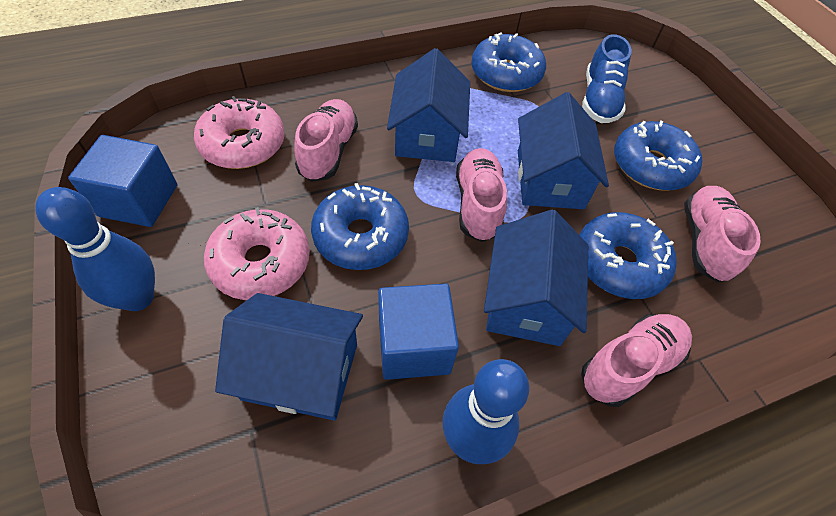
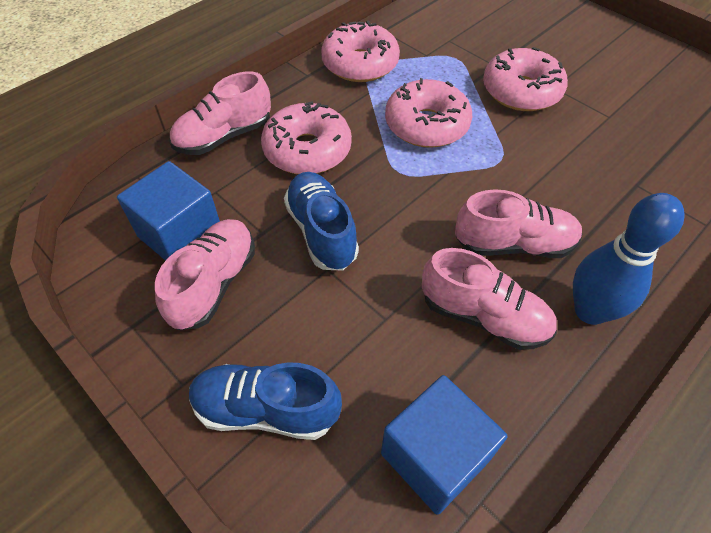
blue bowling pin: 2 -> 1
blue donut: 4 -> 0
blue house: 4 -> 0
blue shoe: 1 -> 2
pink donut: 2 -> 4

